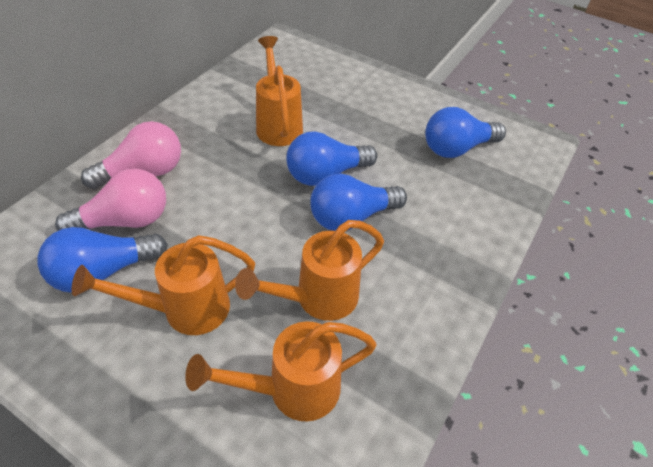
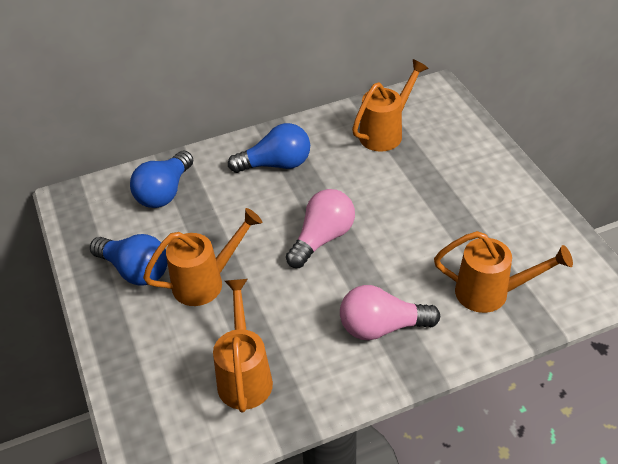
blue light bulb: 4 -> 3

